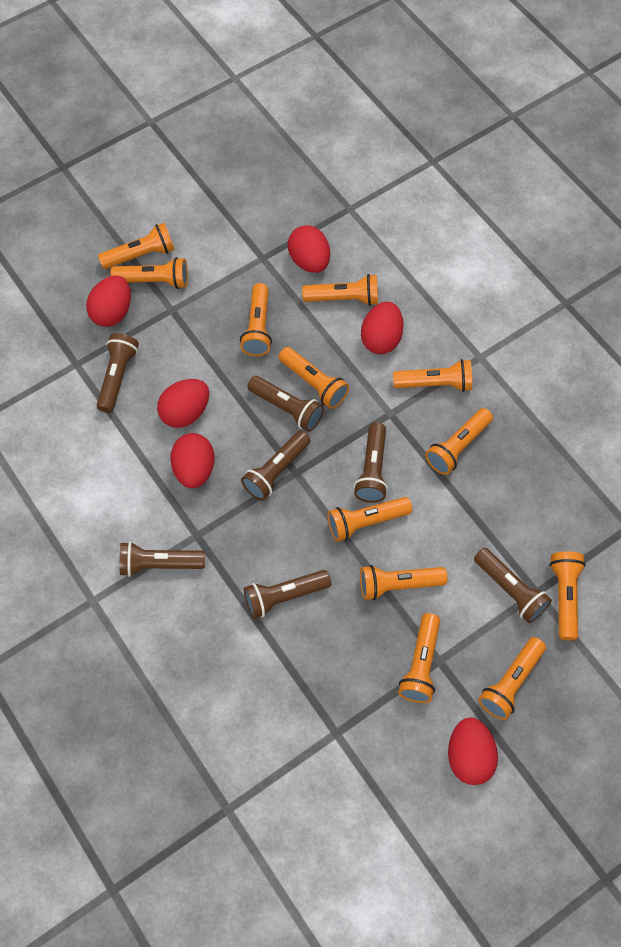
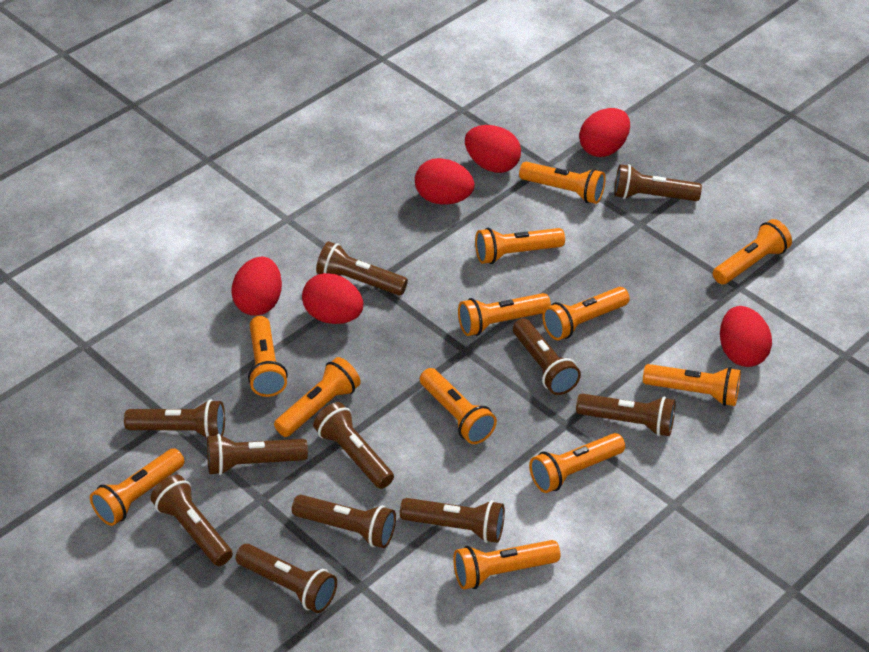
brown flashlight: 7 -> 11

